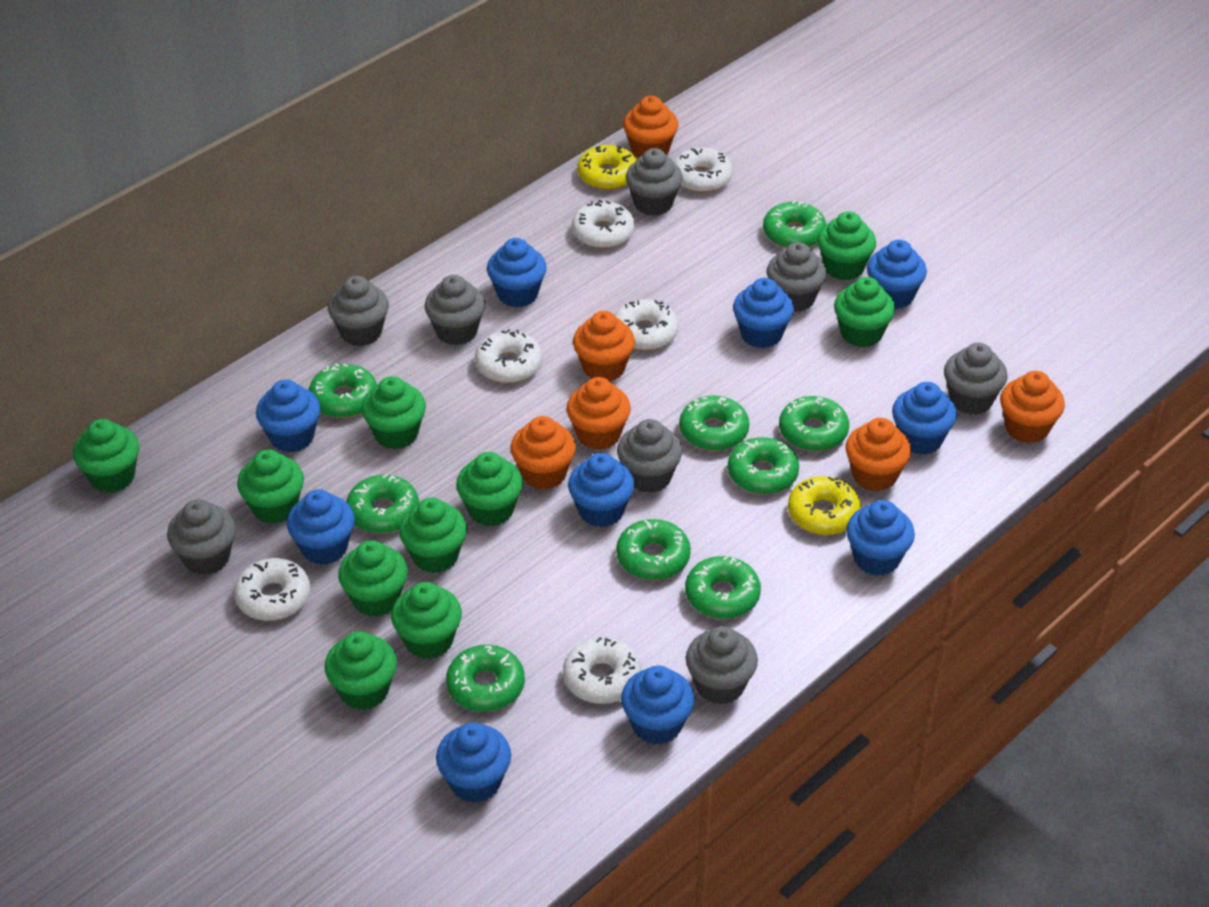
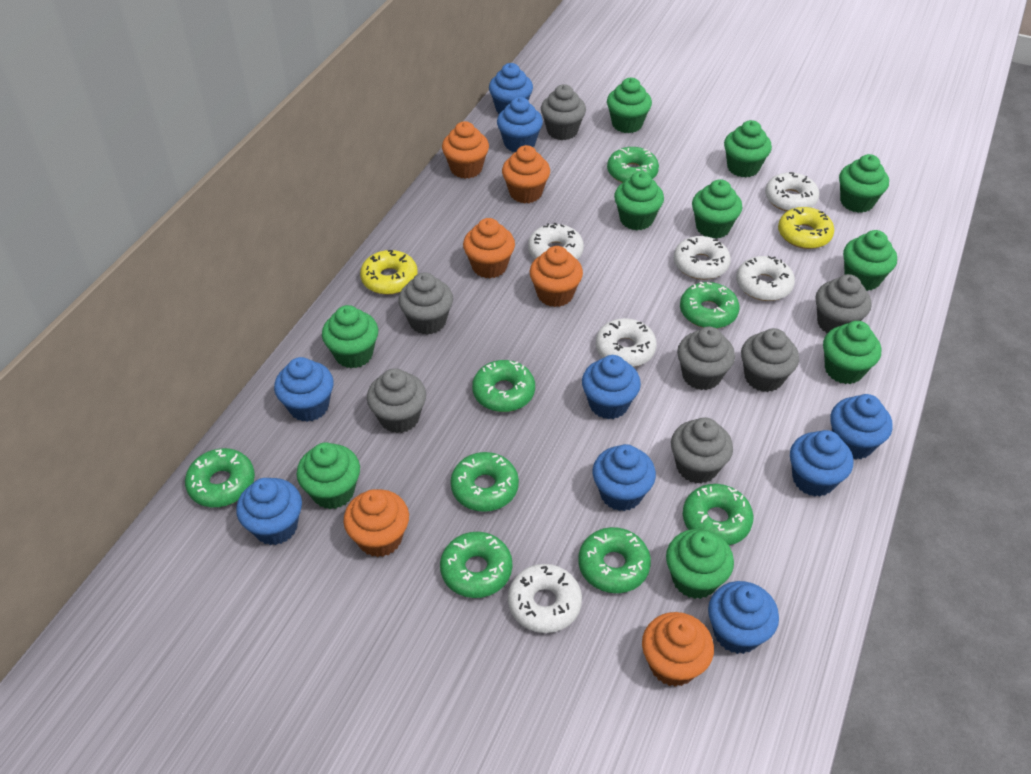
blue cupcake: 10 -> 9
green donut: 9 -> 8
grey cupcake: 8 -> 7

